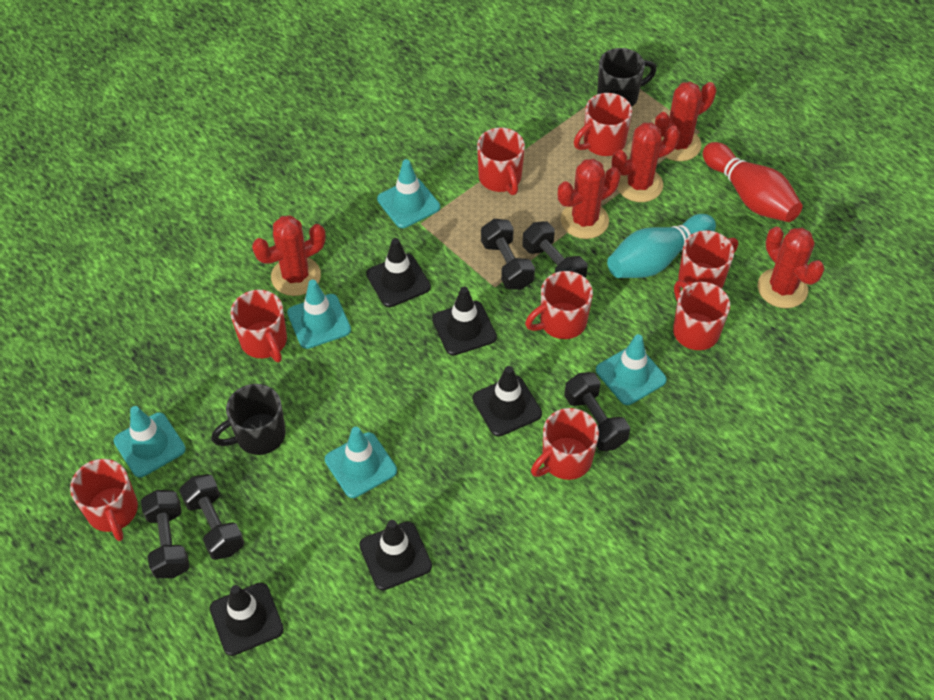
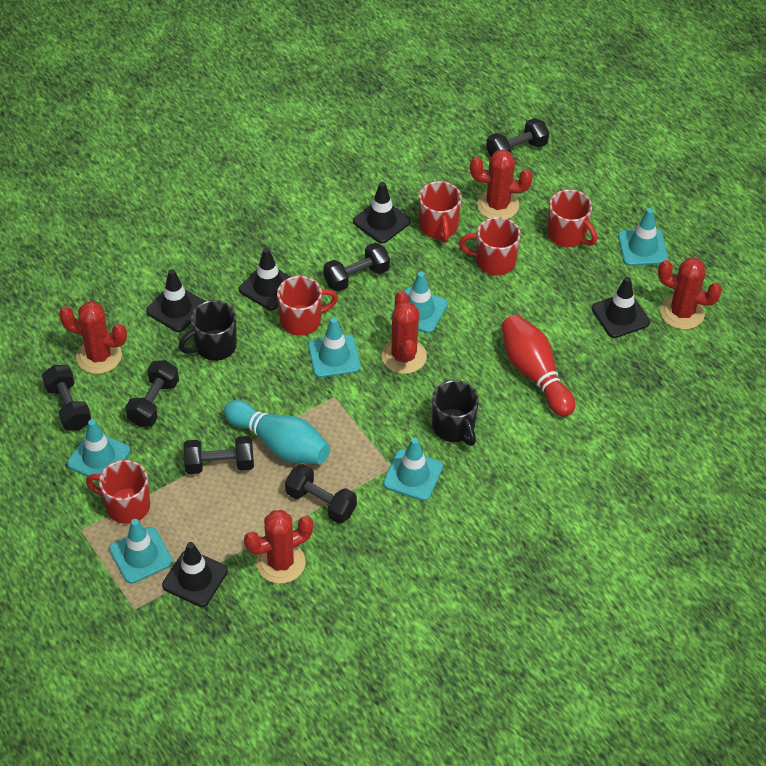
black dumbbell: 5 -> 6
red mug: 8 -> 5
turquoise traffic cone: 5 -> 6

